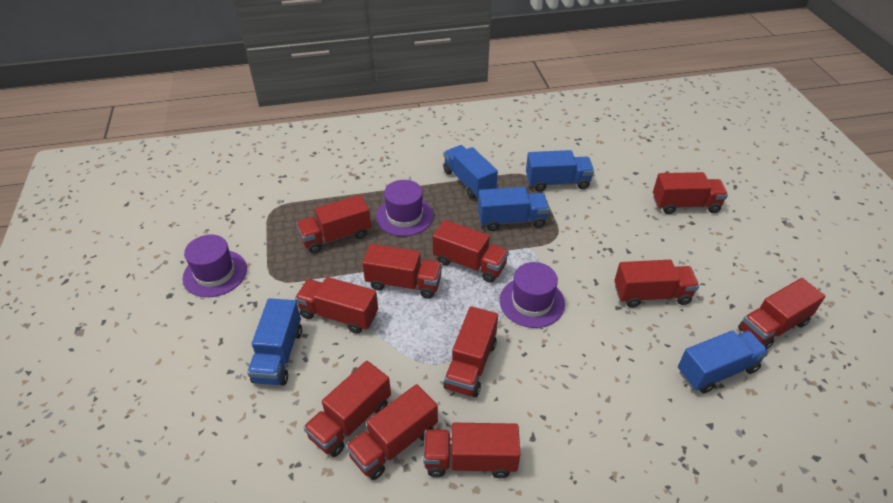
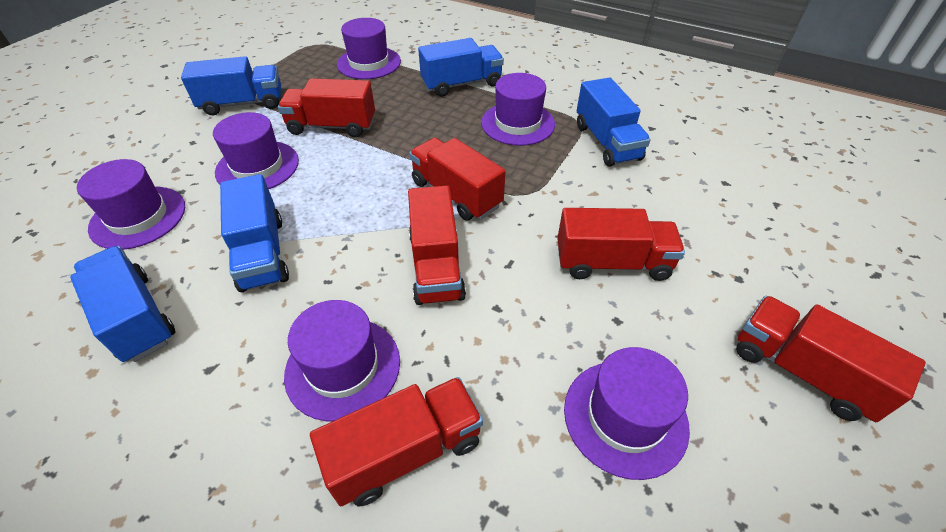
purple hat: 3 -> 6
red truck: 11 -> 6

